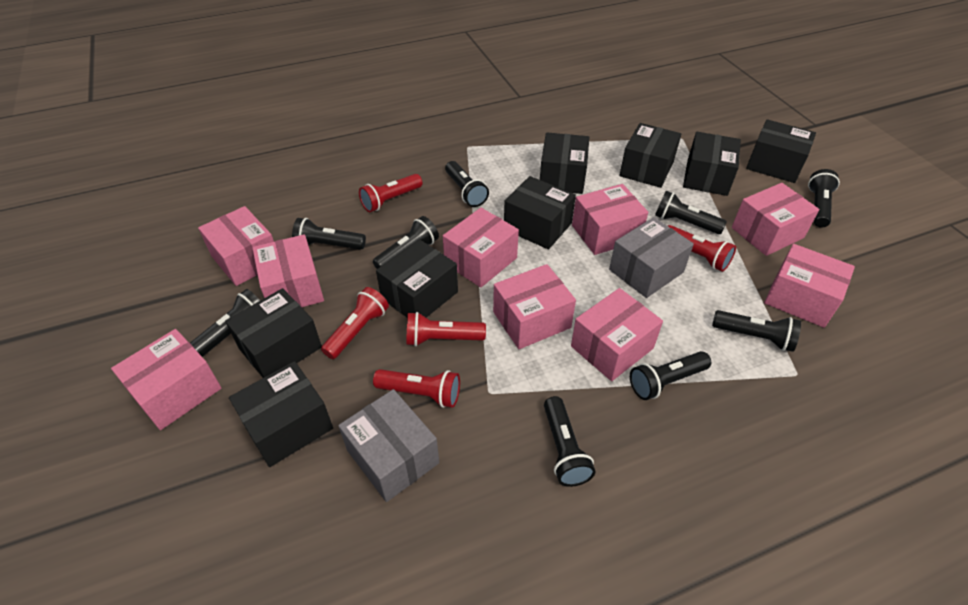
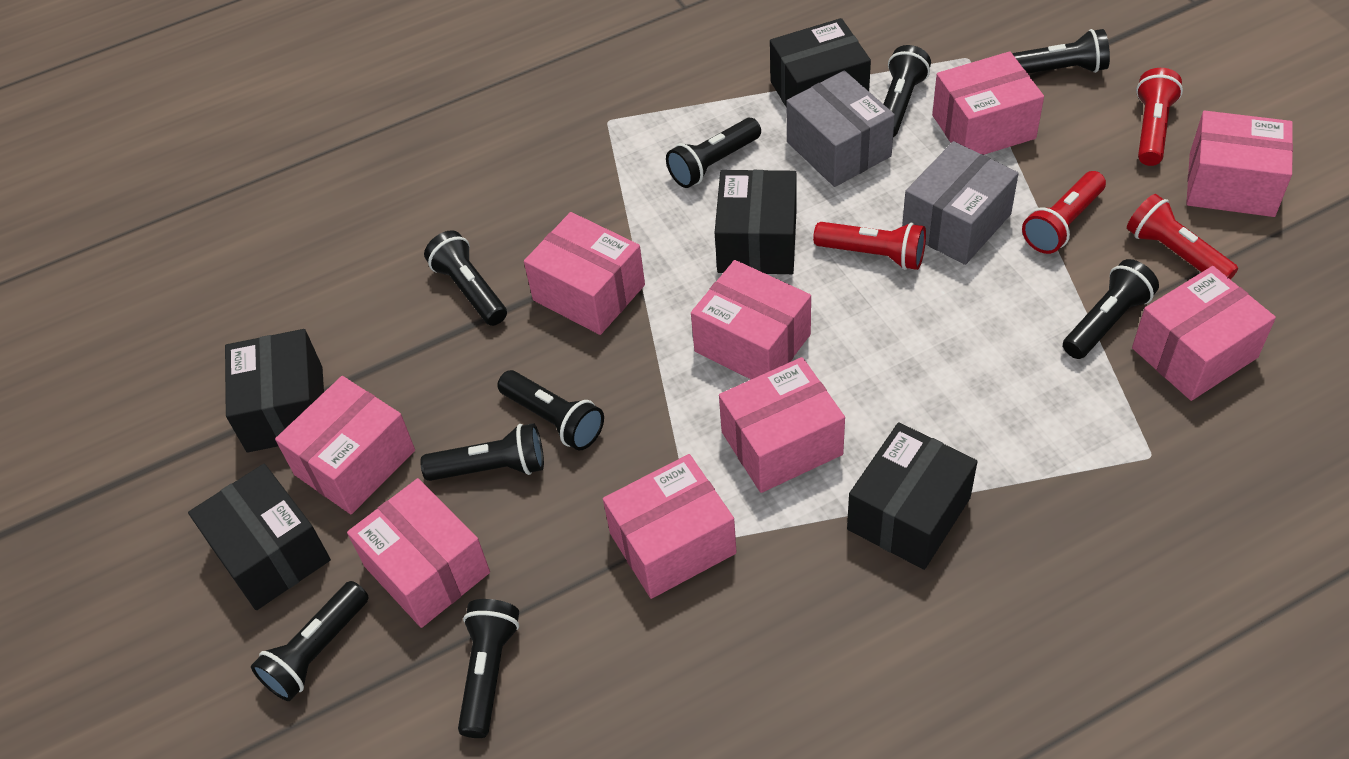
black box: 8 -> 5
red flashlight: 5 -> 4

